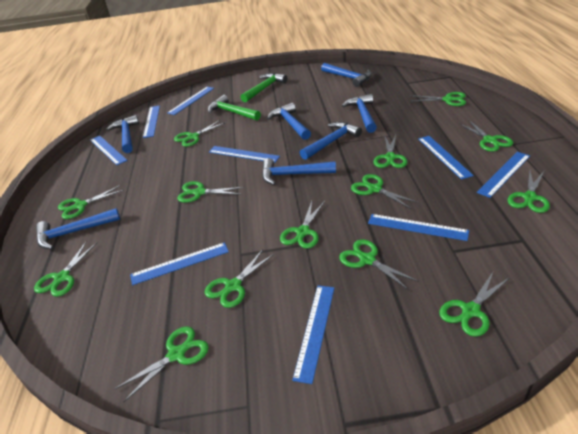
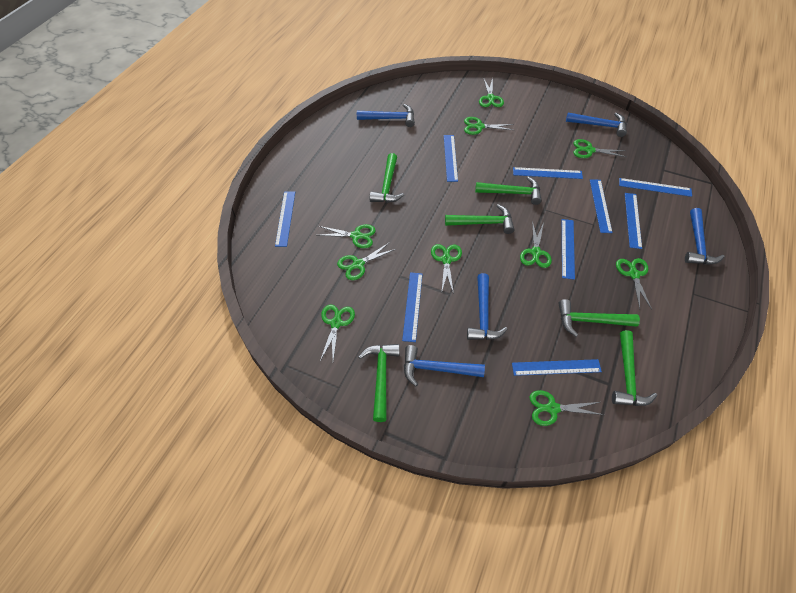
blue hammer: 7 -> 5
green hammer: 2 -> 6
green scissors: 14 -> 10

